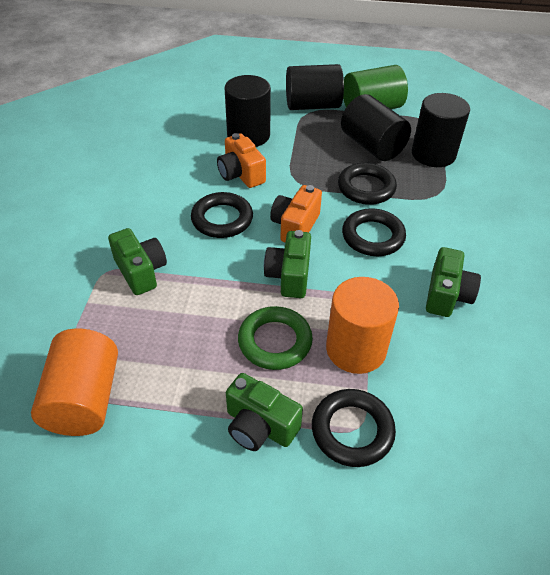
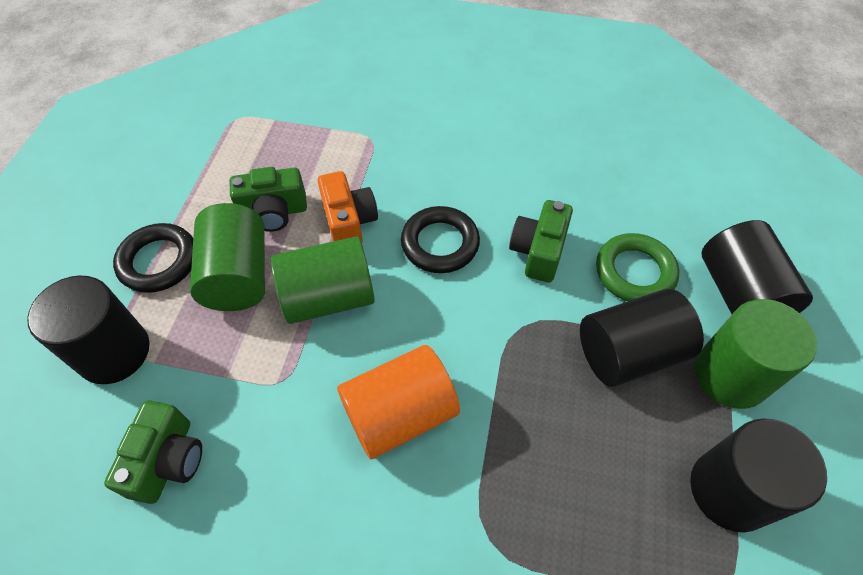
black ring: 4 -> 2
green camera: 4 -> 3
green cylinder: 1 -> 3
orange camera: 2 -> 1
orange cylinder: 2 -> 1

